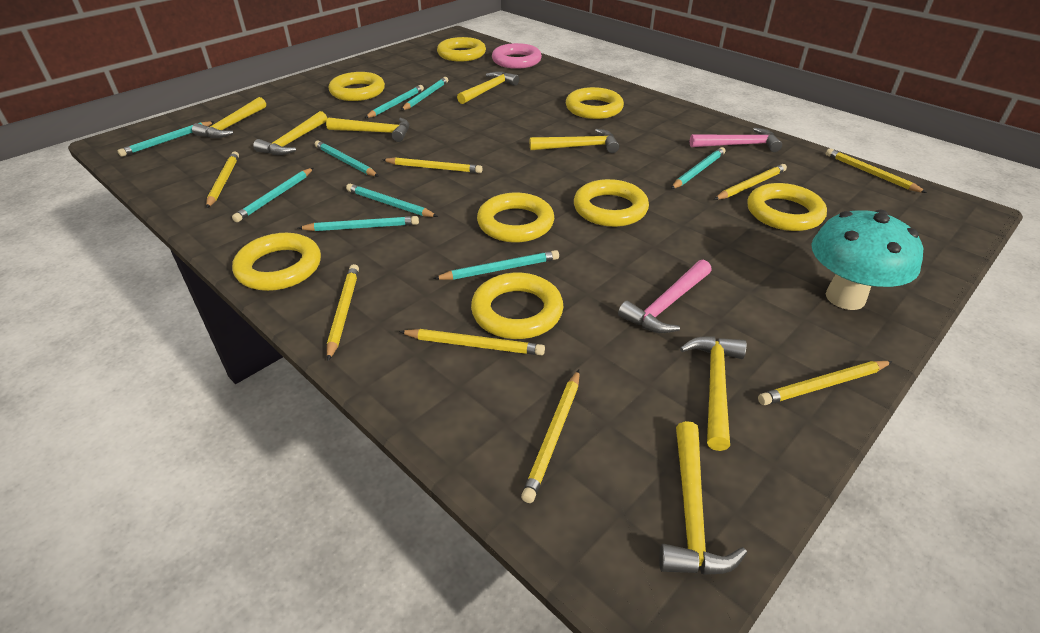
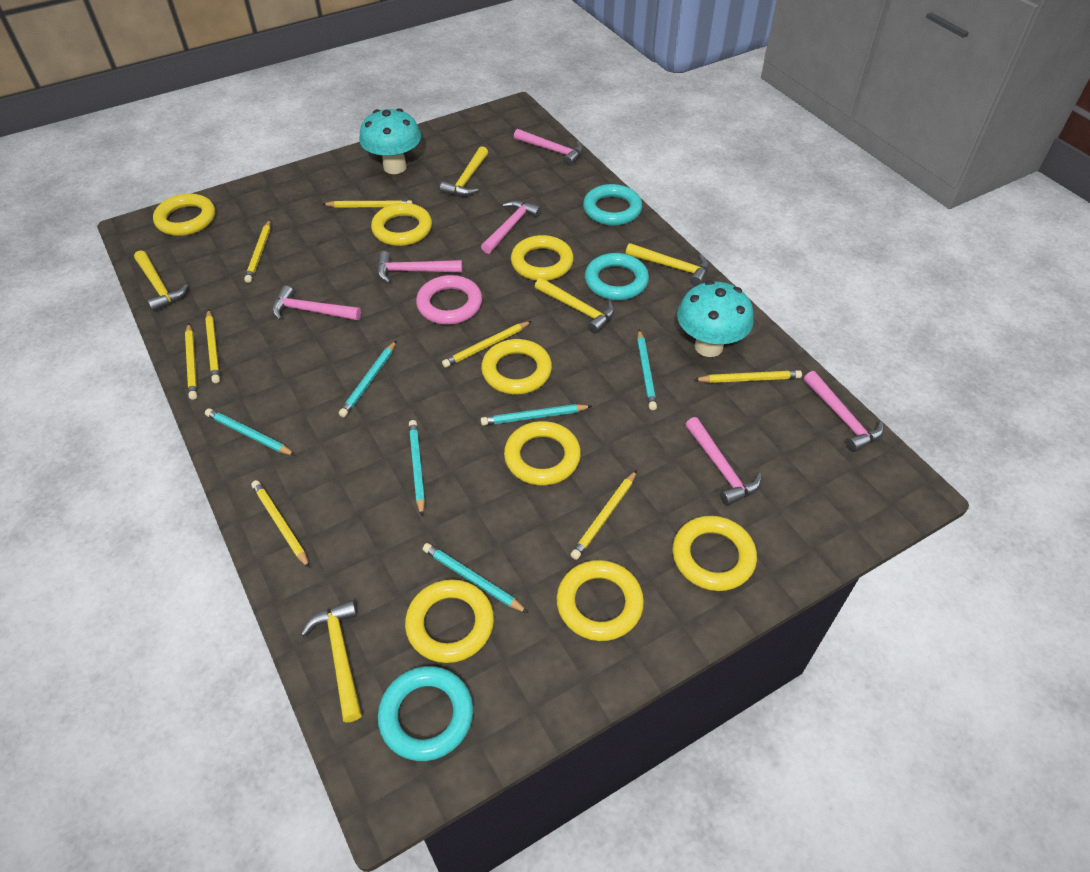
pink hammer: 2 -> 6
turquoise mushroom: 1 -> 2
turquoise pencil: 9 -> 6
turquoise ring: 0 -> 3
yellow hammer: 7 -> 5

